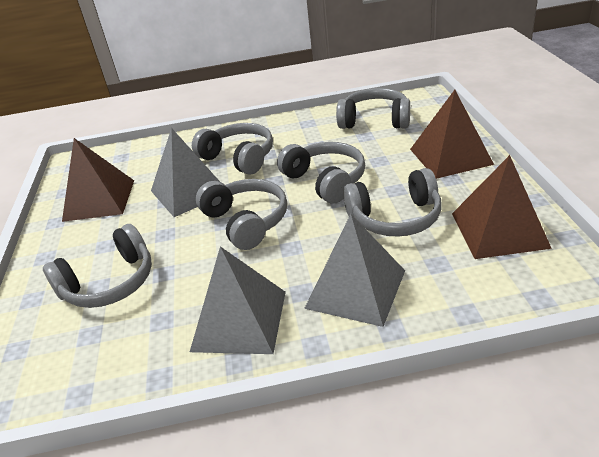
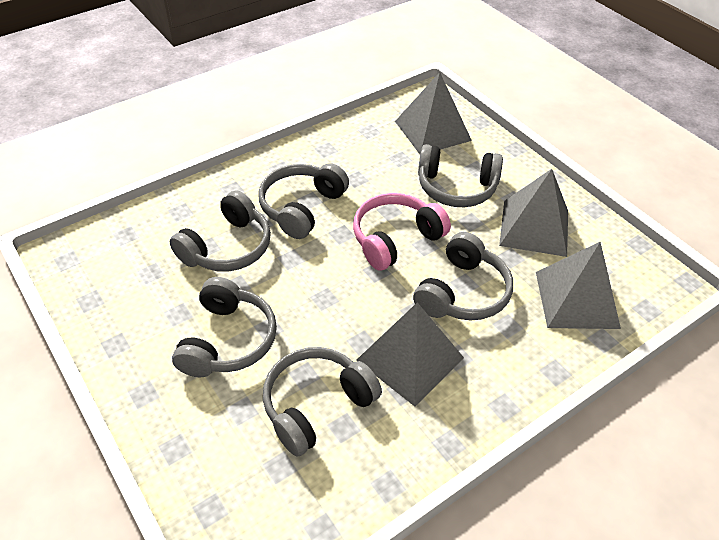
brown pyramid: 3 -> 0
grey pyramid: 3 -> 4
pink headphones: 0 -> 1

